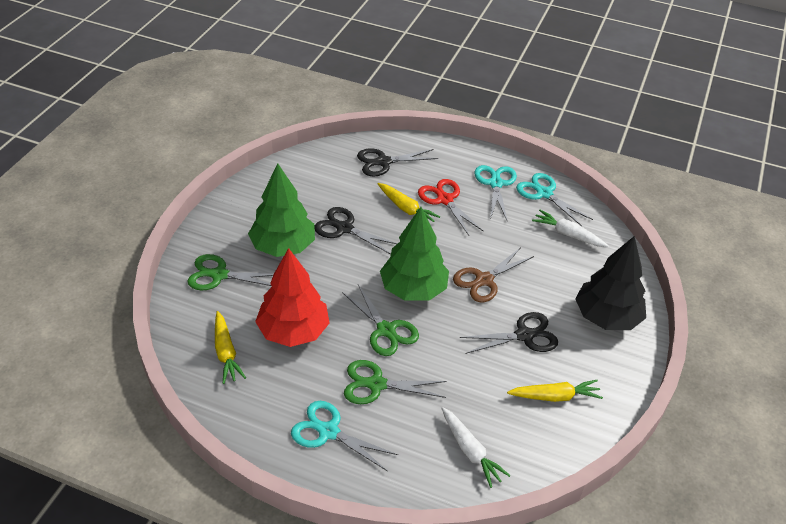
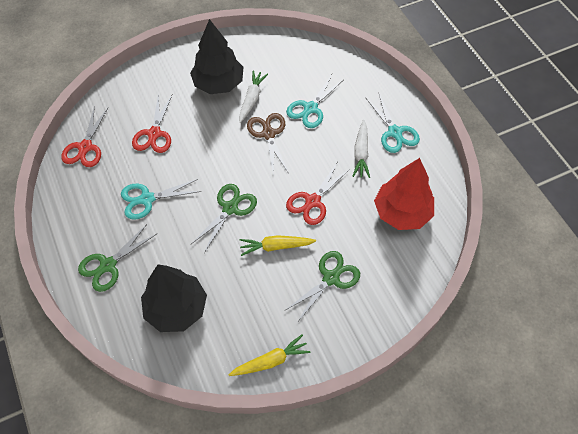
black scissors: 3 -> 0
black tree: 1 -> 2
green tree: 2 -> 0
red scissors: 1 -> 3
yellow carrot: 3 -> 2

